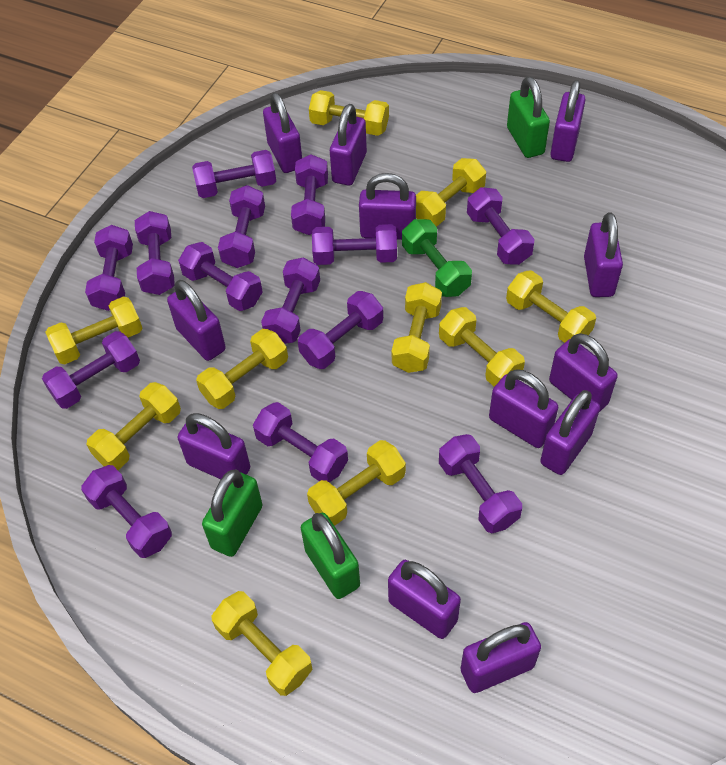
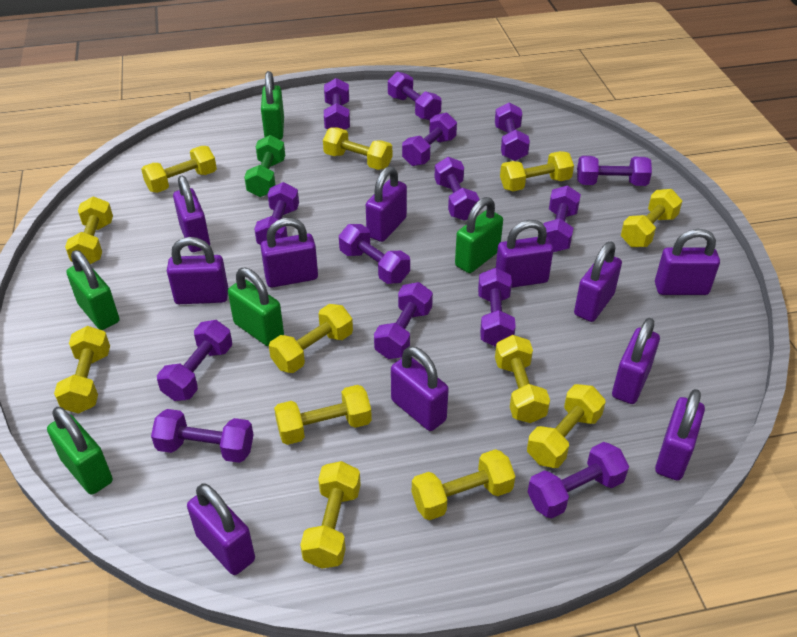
green padlock: 3 -> 5
purple padlock: 12 -> 11
yellow dumbbell: 10 -> 12

